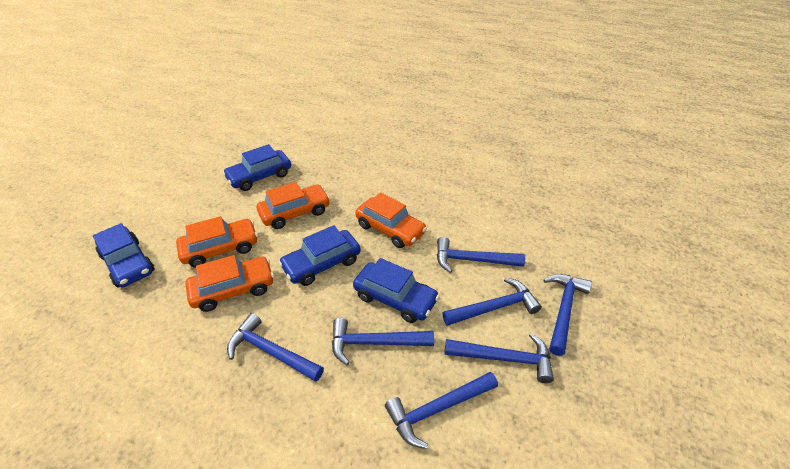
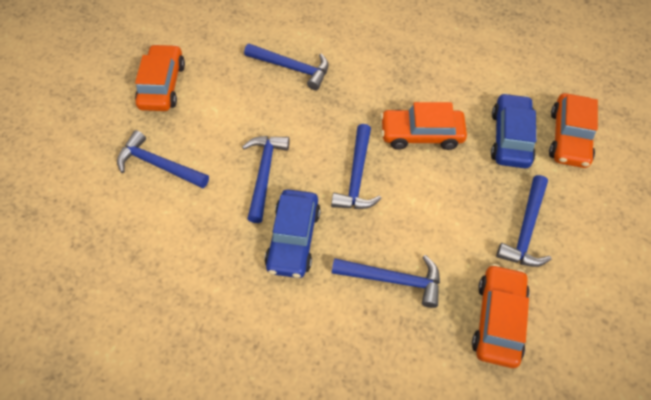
blue car: 4 -> 2
blue hammer: 7 -> 6

